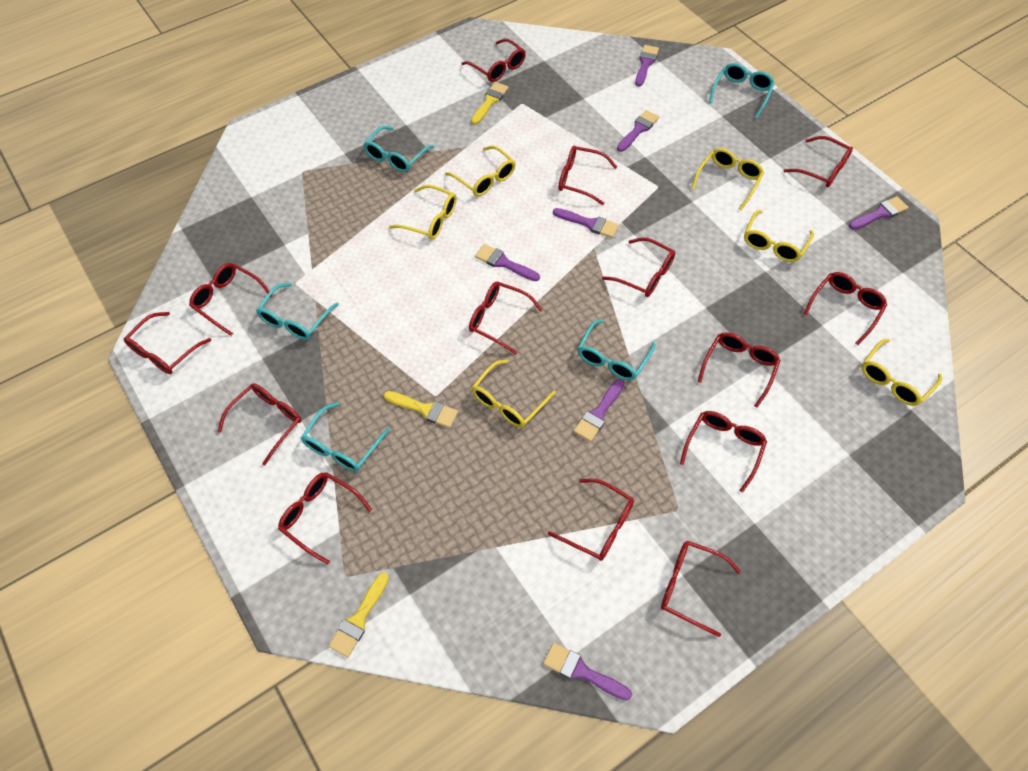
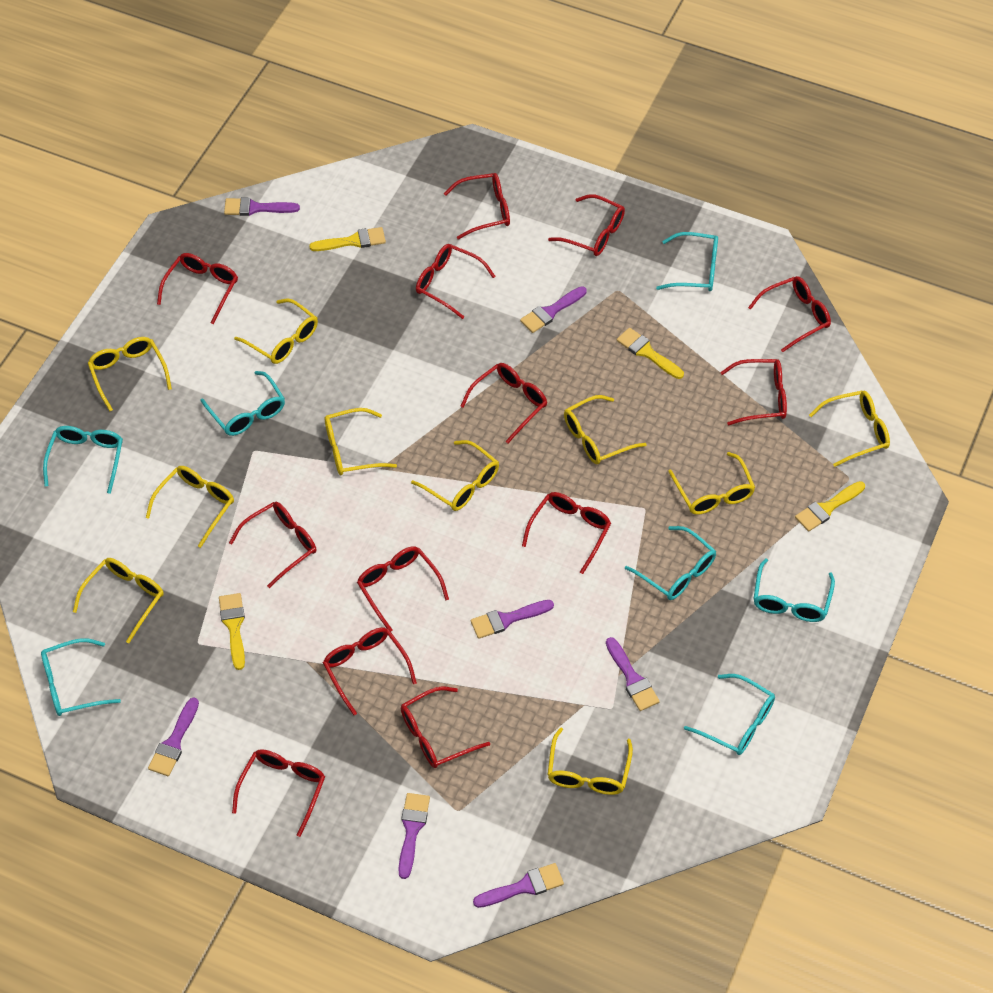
red glasses: 14 -> 13
turquoise glasses: 5 -> 7
yellow brush: 3 -> 4
yellow glasses: 6 -> 10

